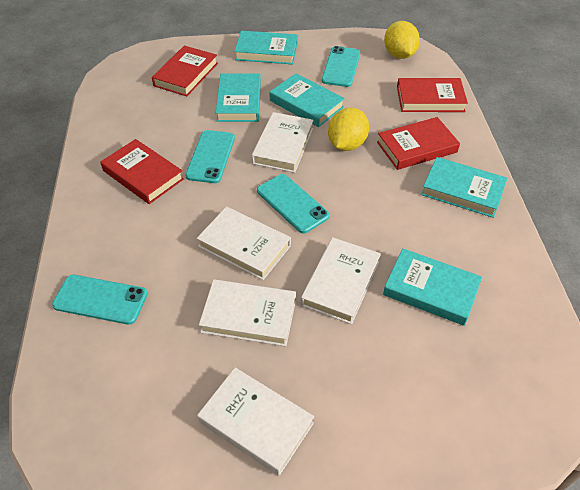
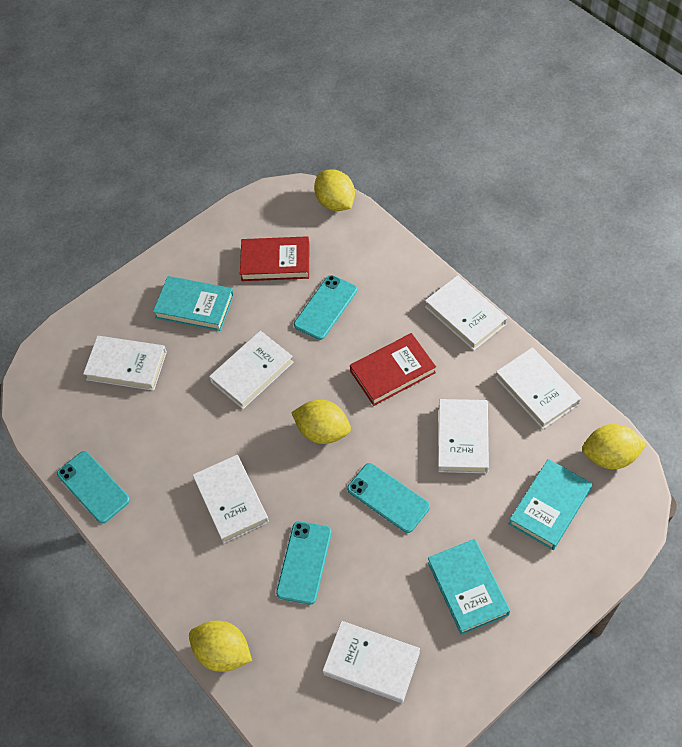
red book: 4 -> 2
turquoise book: 5 -> 3
white book: 5 -> 7
yellow lemon: 2 -> 4

